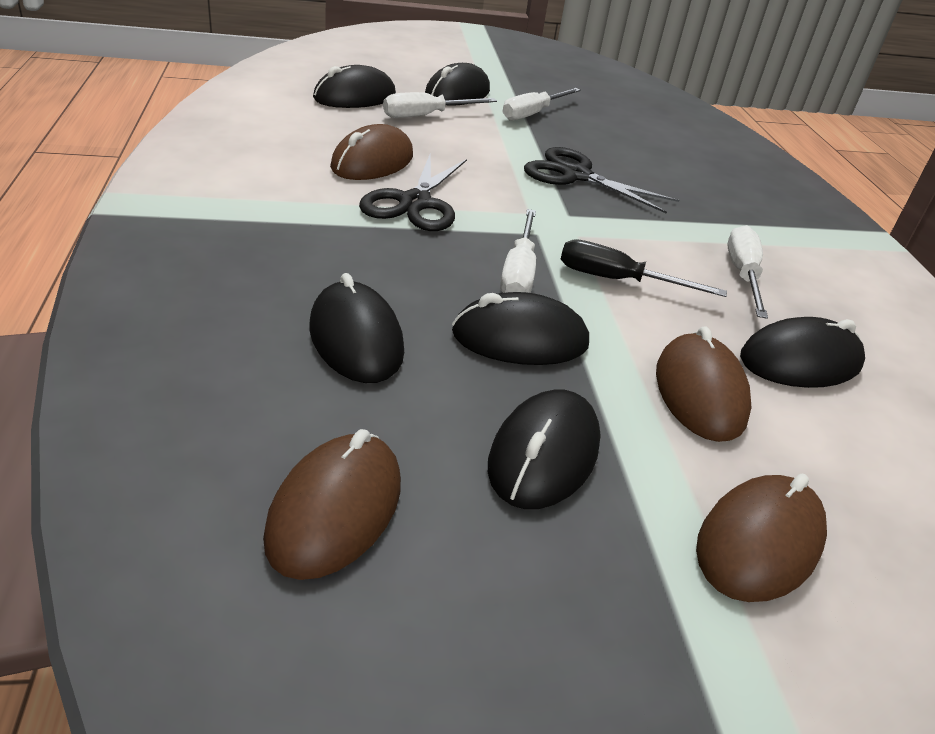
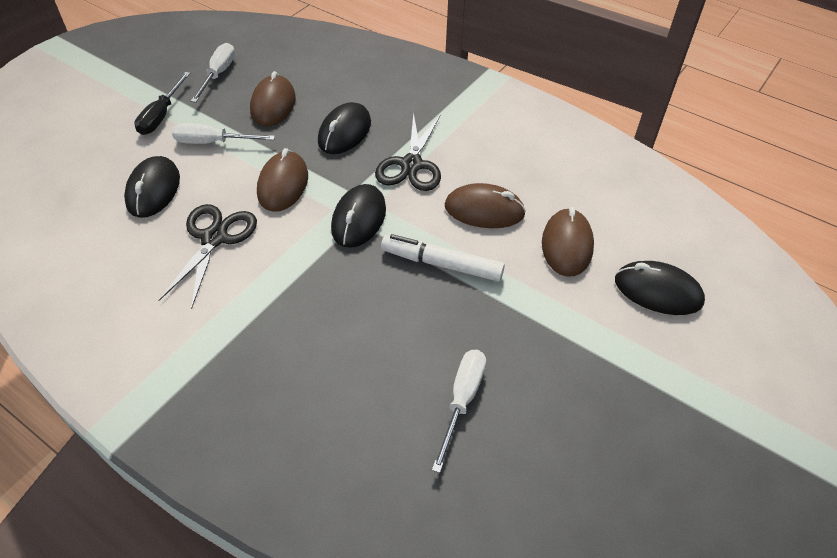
black mouse: 6 -> 4
white marker: 0 -> 1
white screwdriver: 4 -> 3

